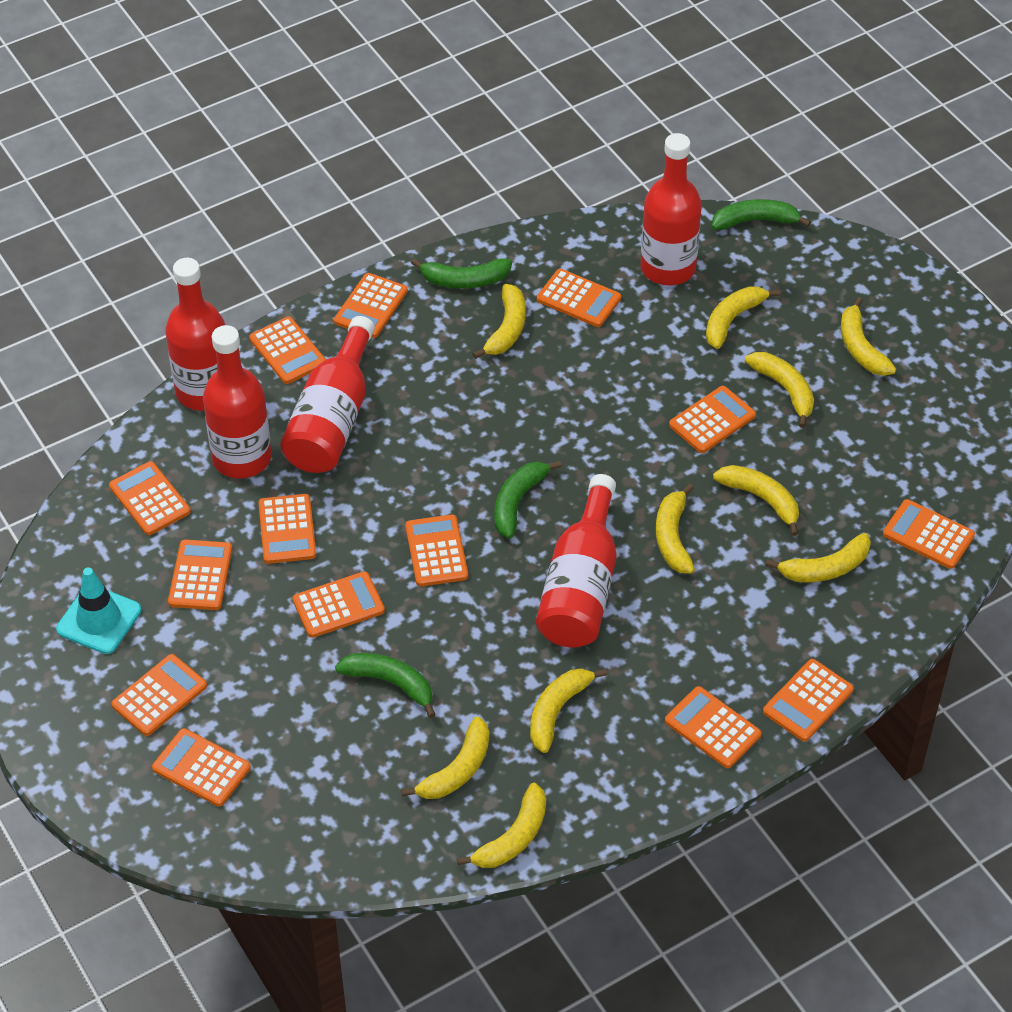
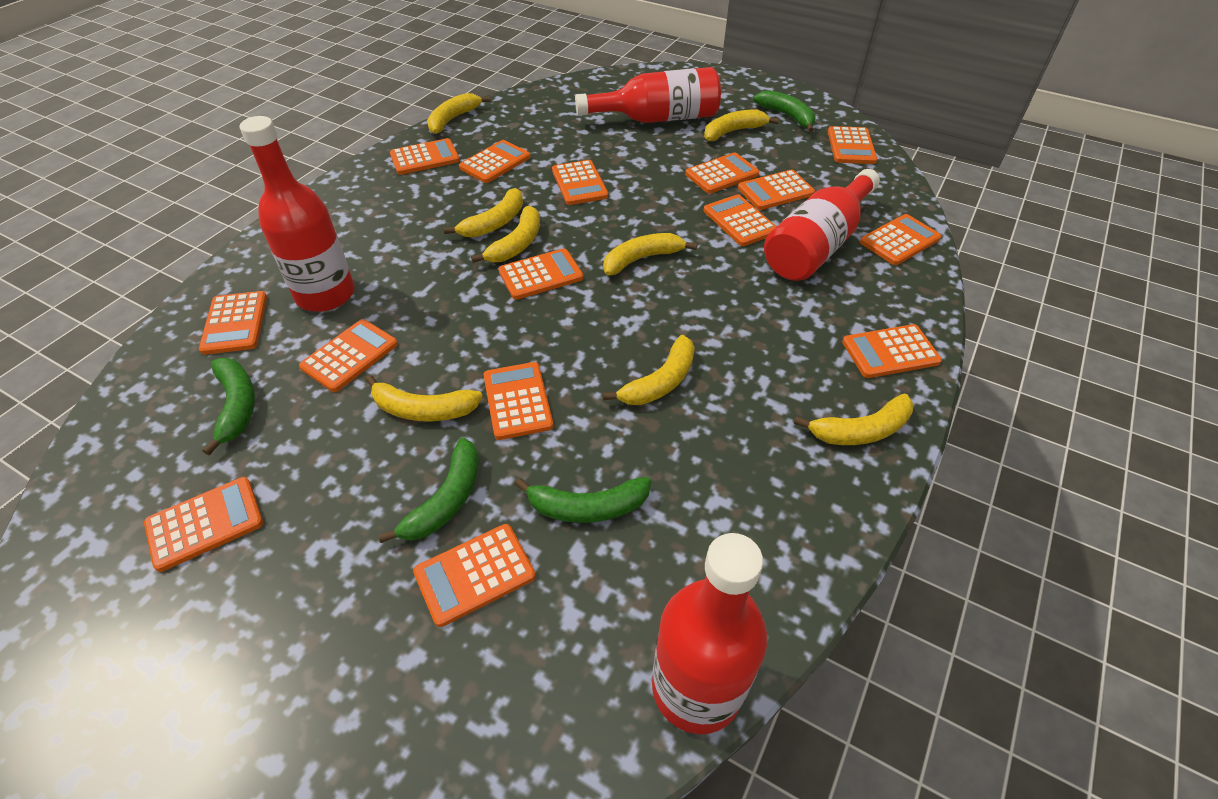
orange calculator: 14 -> 15
red bottle: 5 -> 4
turquoise traffic cone: 1 -> 0
yellow banana: 10 -> 8

